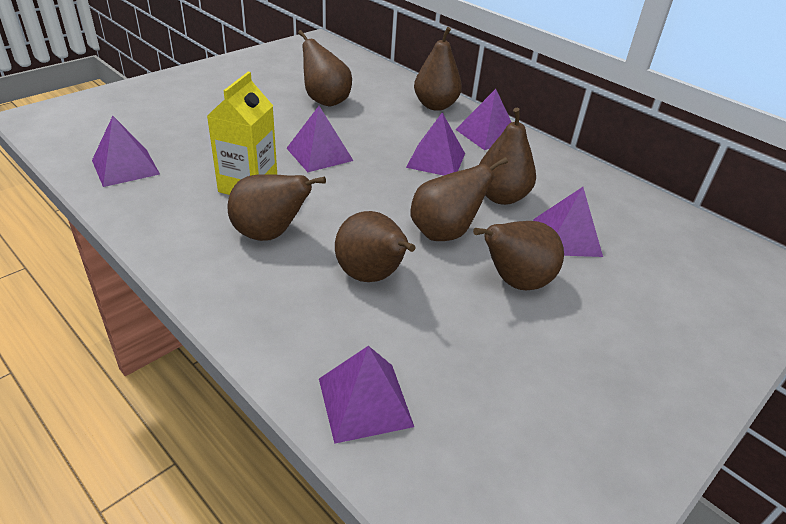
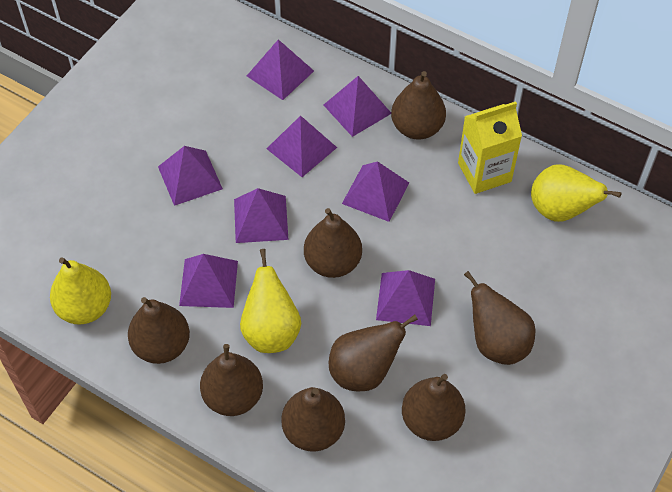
brown pear: 7 -> 8
purple pyramid: 6 -> 8
yellow pear: 0 -> 3

